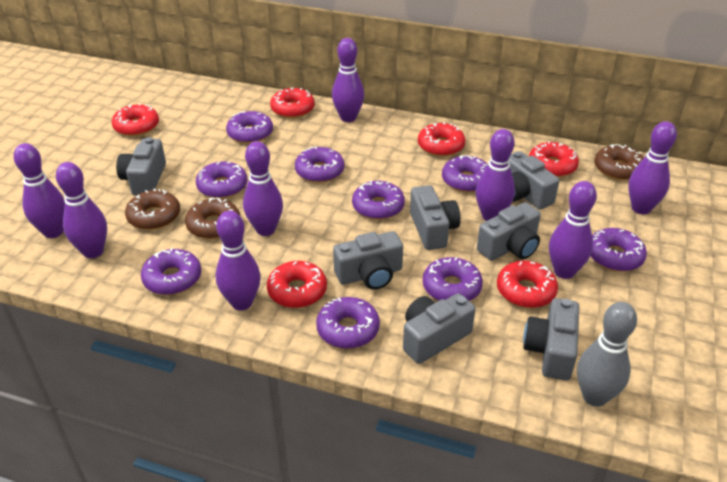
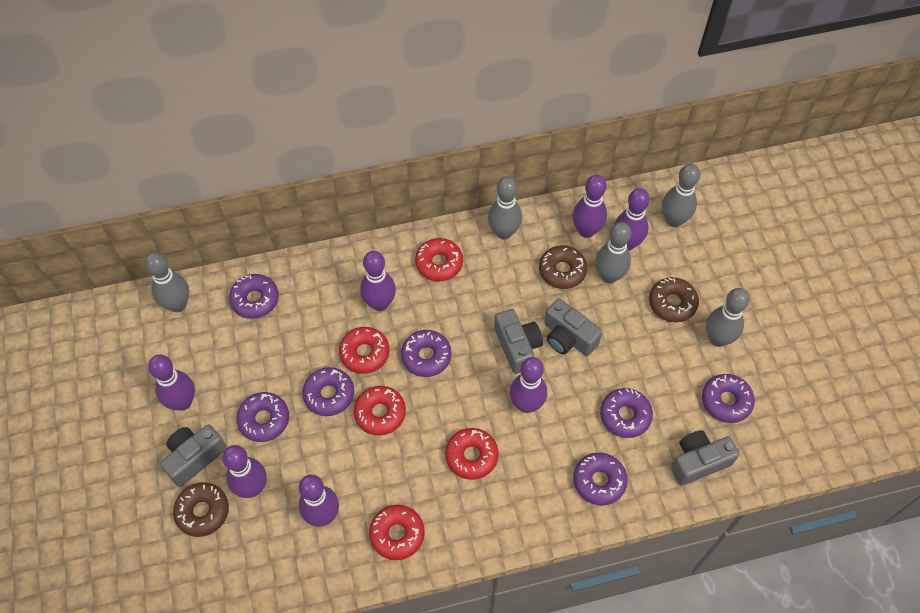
grey bowling pin: 1 -> 5
grey camera: 7 -> 4
purple bowling pin: 8 -> 7
purple donut: 9 -> 7
red donut: 6 -> 5

